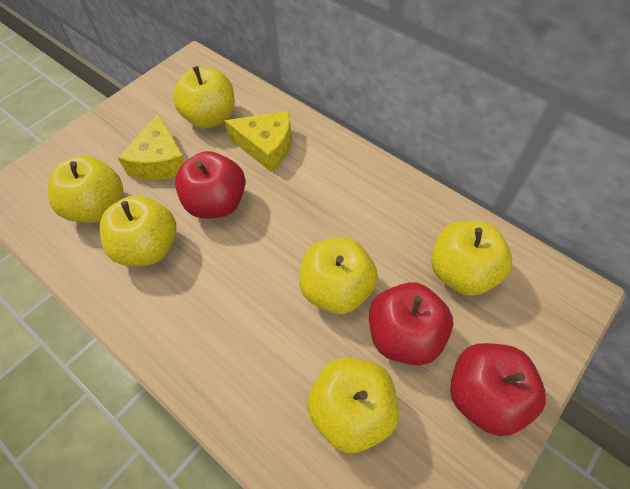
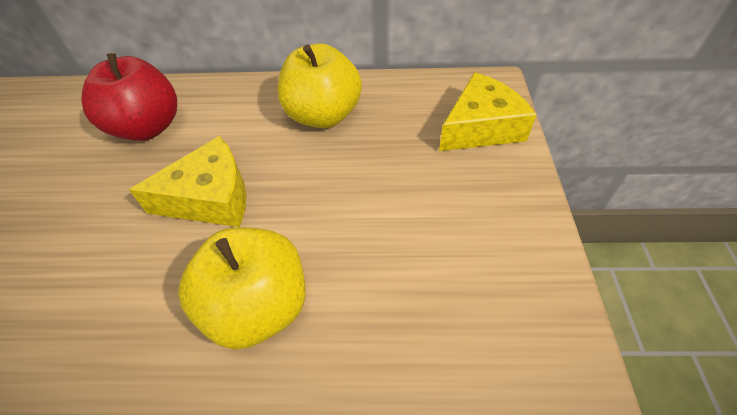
red apple: 3 -> 1
yellow apple: 6 -> 2

